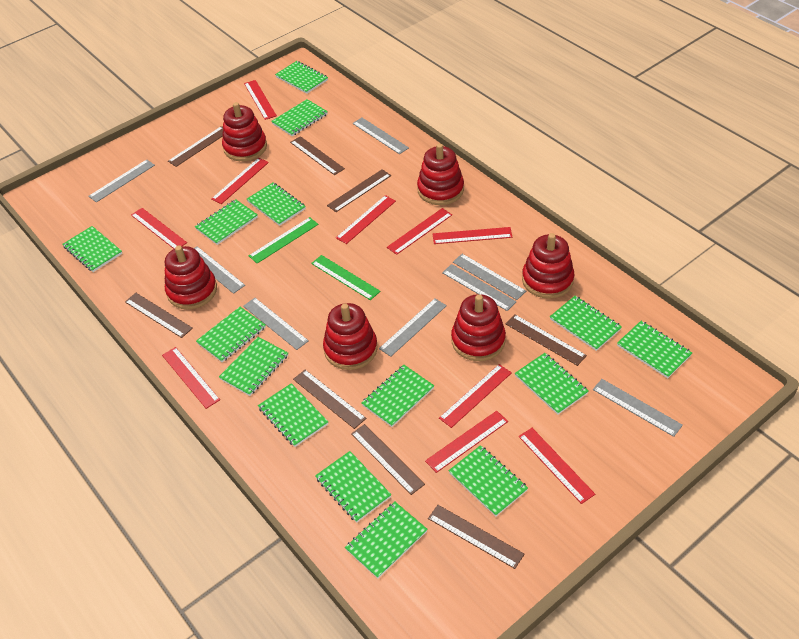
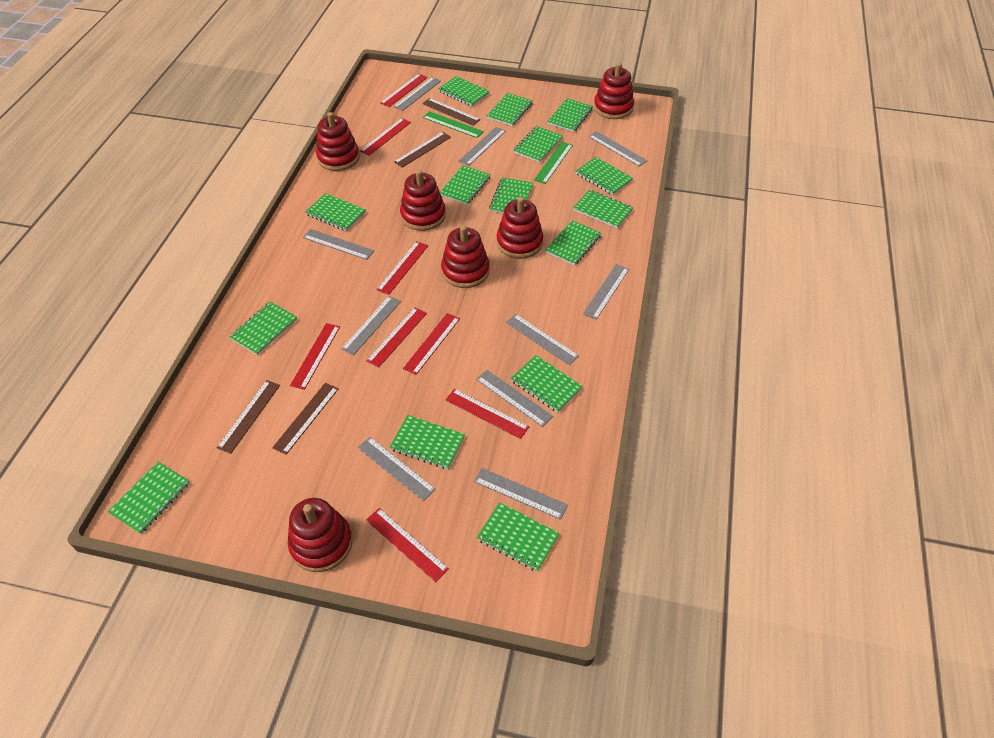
brown ruler: 8 -> 4
grey ruler: 8 -> 10
red ruler: 10 -> 8

